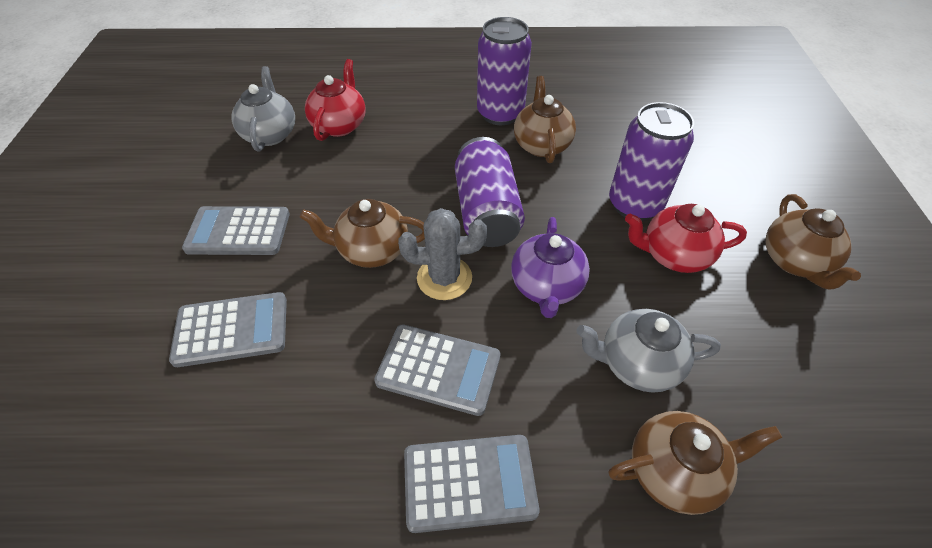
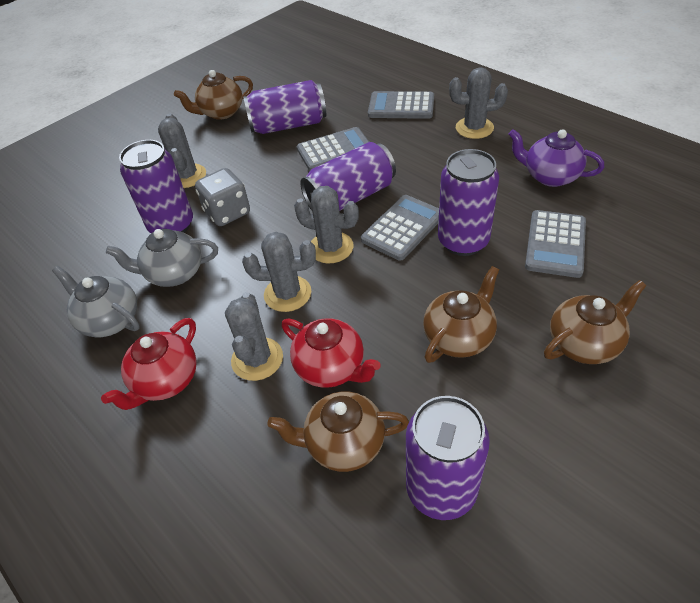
grey cactus: 1 -> 5
grey dice: 0 -> 1
purple can: 3 -> 5

